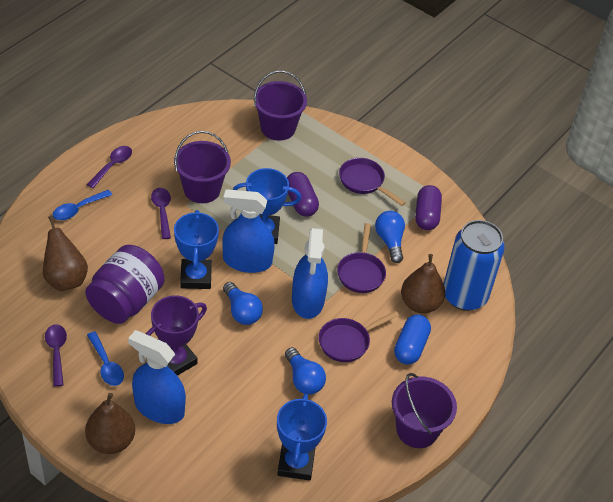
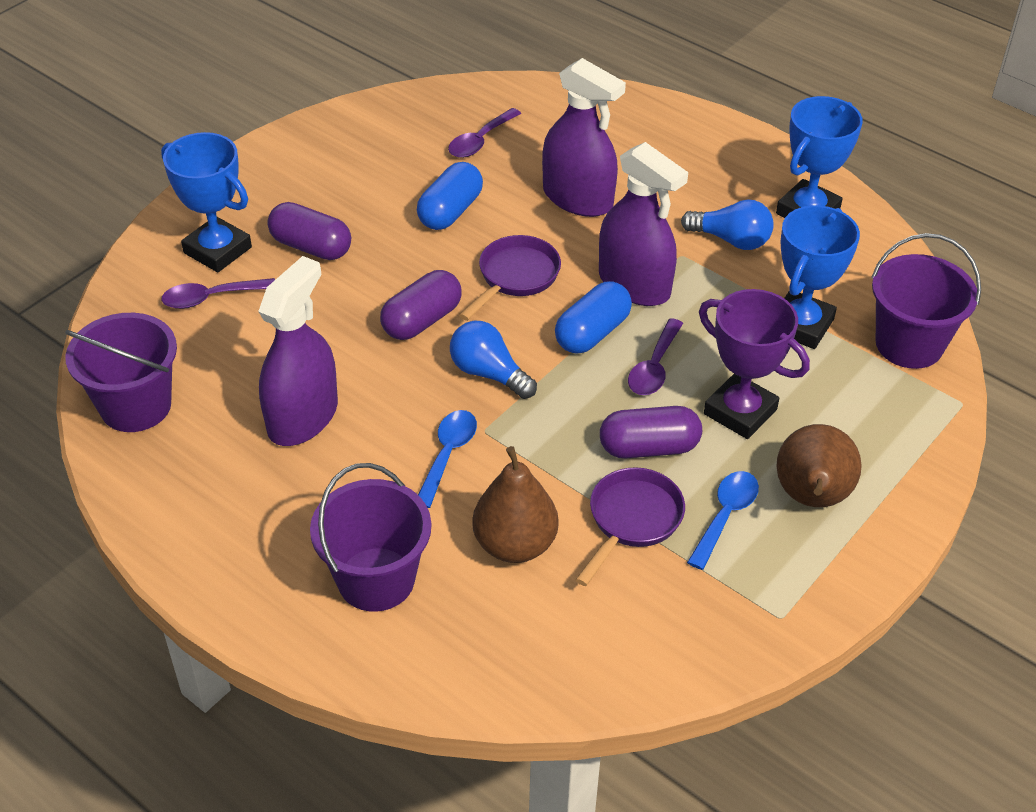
blue can: 1 -> 0
blue capsule: 1 -> 2
blue light bulb: 3 -> 2
blue spray bottle: 3 -> 0
brown pear: 3 -> 2
purple capsule: 2 -> 3
purple jar: 1 -> 0
purple pan: 3 -> 2
purple spray bottle: 0 -> 3

